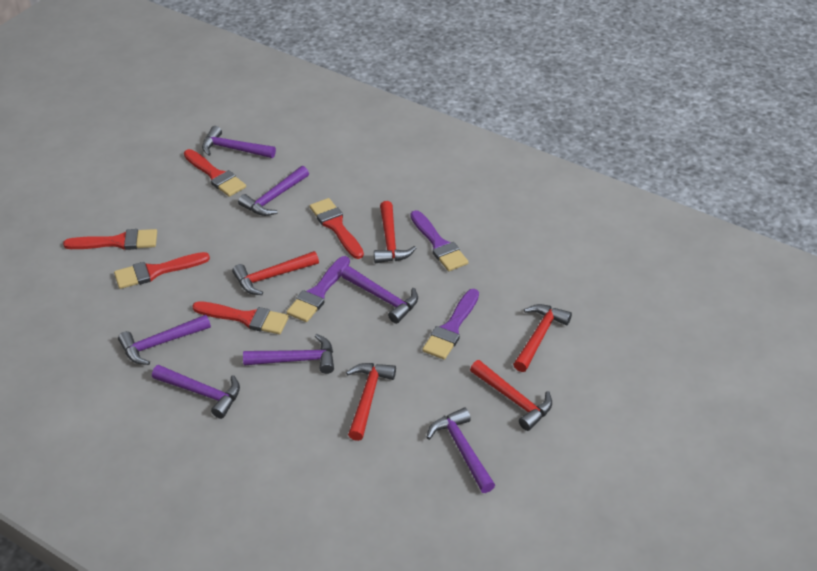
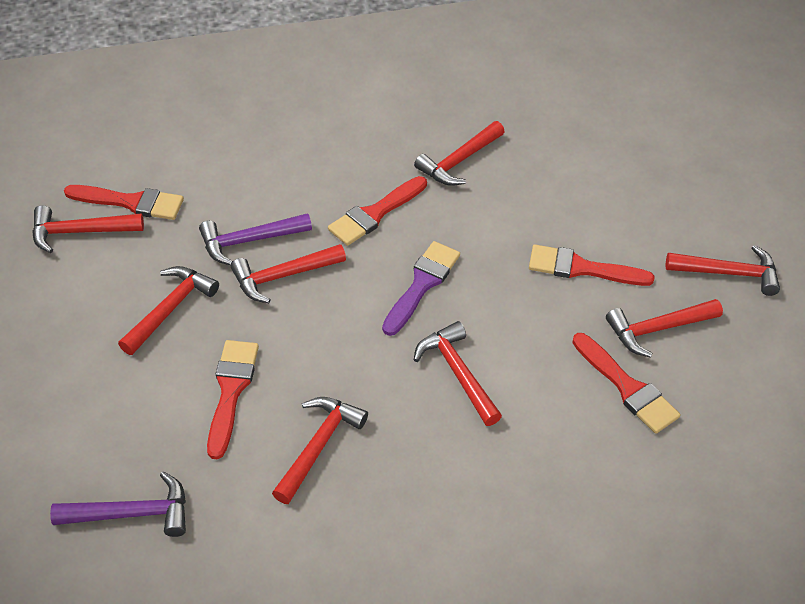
purple brush: 3 -> 1
purple hammer: 7 -> 2
red hammer: 5 -> 8

